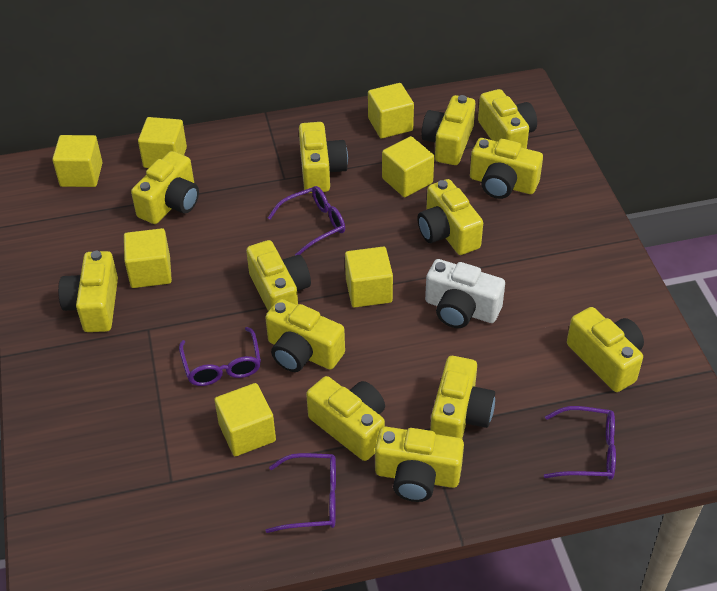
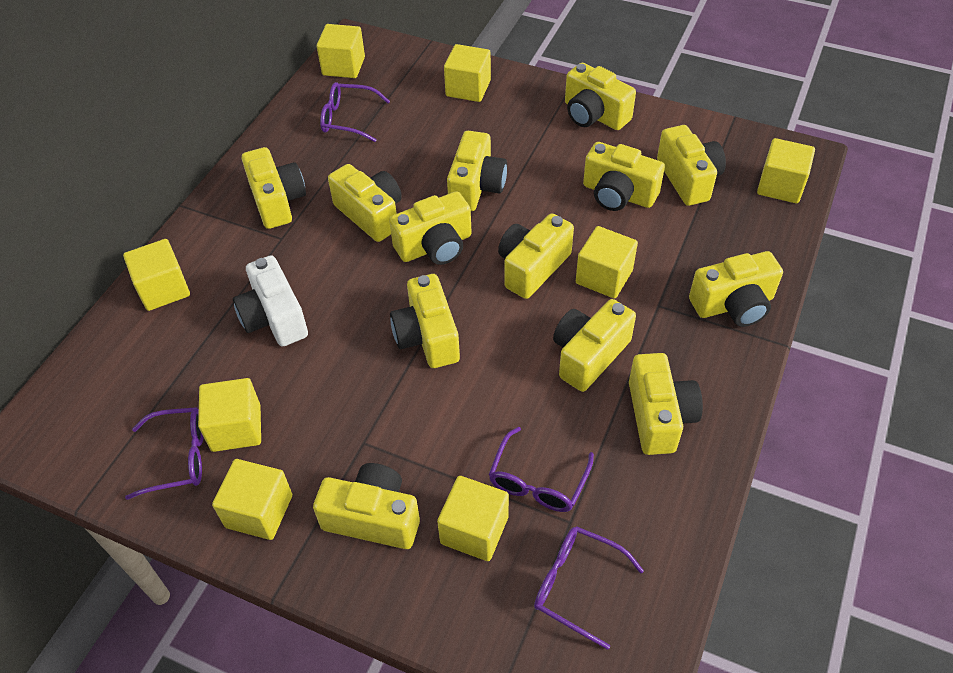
yellow cube: 7 -> 8

